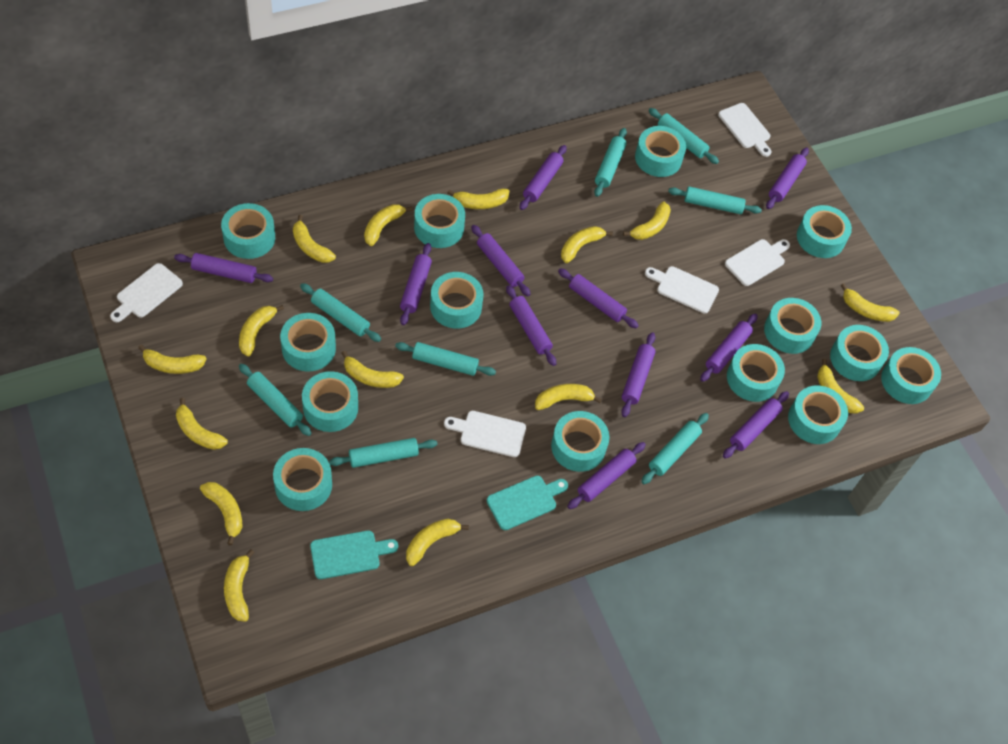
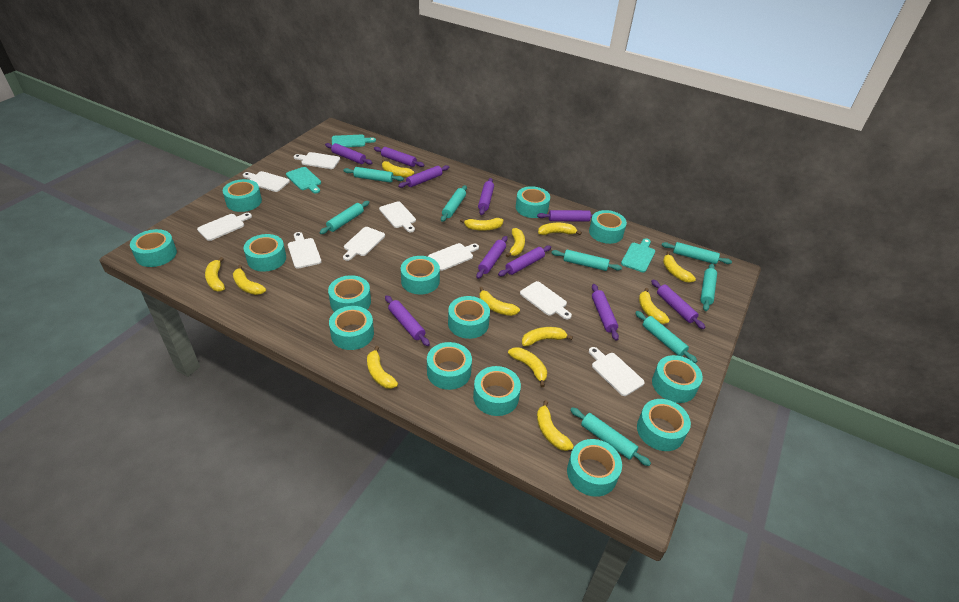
purple rolling pin: 11 -> 10
turquoise cutting board: 2 -> 3
white cutting board: 5 -> 9
yellow banana: 15 -> 13

